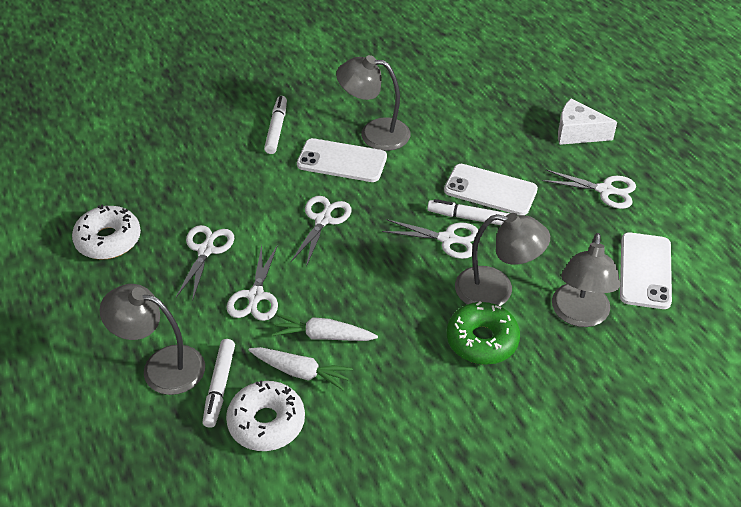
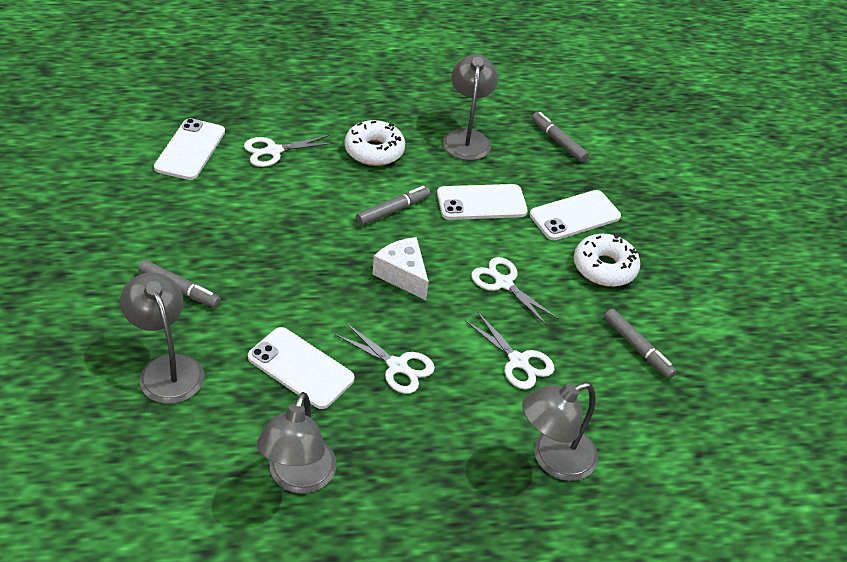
green donut: 1 -> 0
grey marker: 0 -> 4
white carrot: 2 -> 0
white marker: 3 -> 0
white phone: 3 -> 4
white scissors: 5 -> 4

